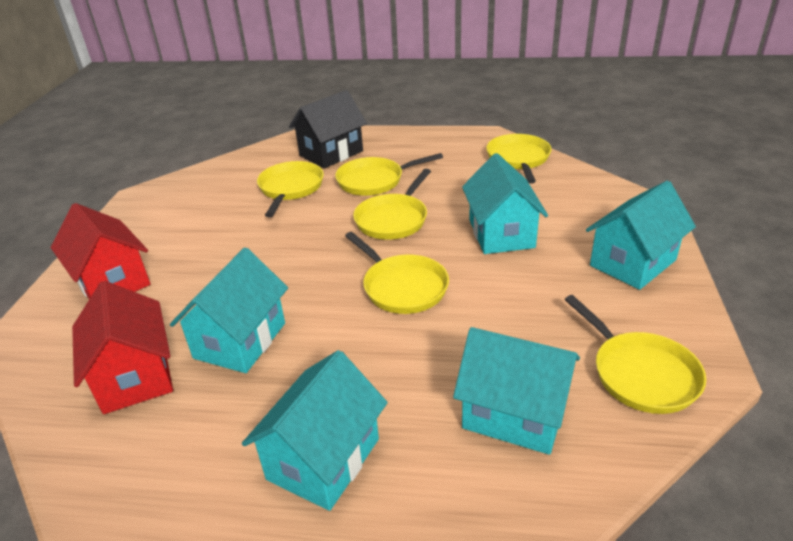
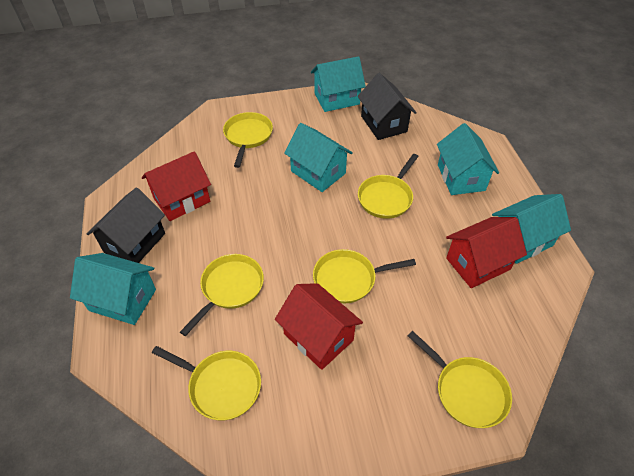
black house: 1 -> 2
red house: 2 -> 3

